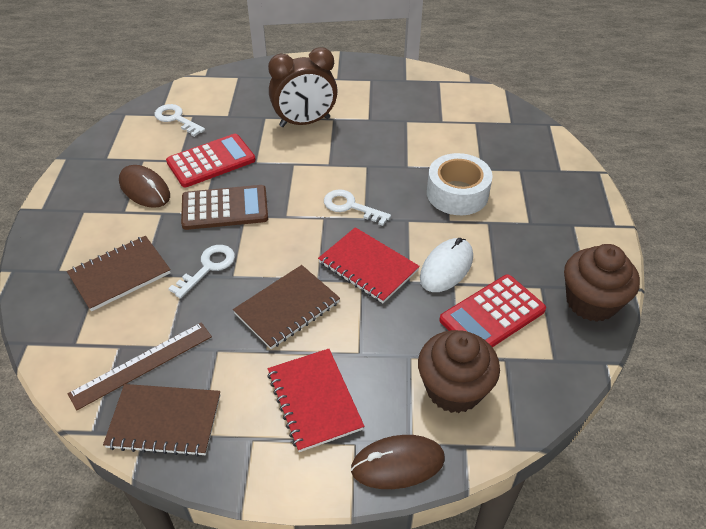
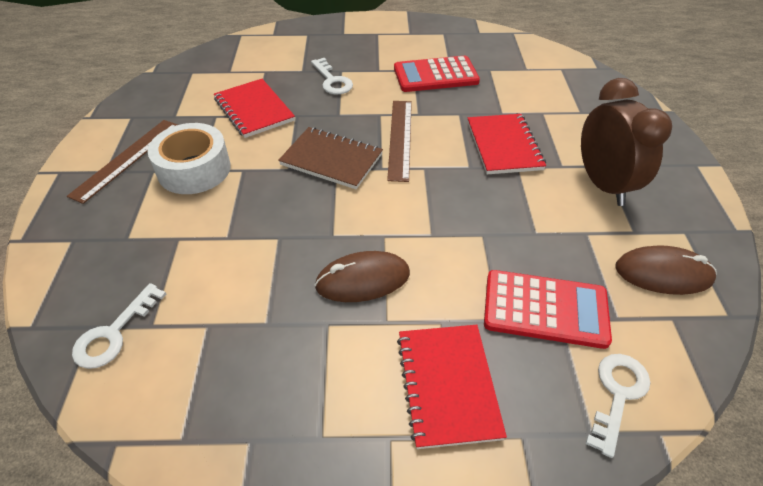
brown calculator: 1 -> 0
brown cupcake: 2 -> 0
brown notebook: 3 -> 1
brown ruler: 1 -> 2
red notebook: 2 -> 3
white mouse: 1 -> 0

